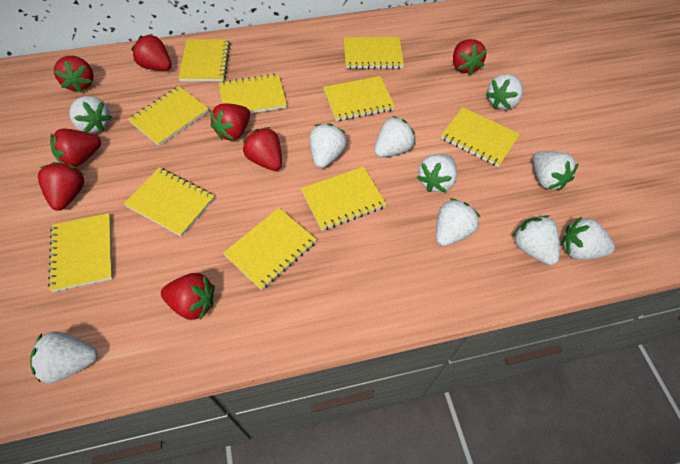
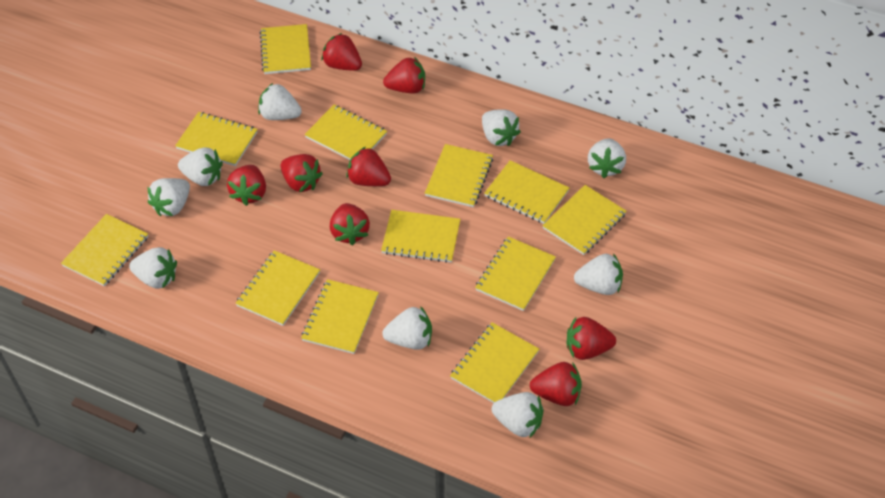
white strawberry: 10 -> 9
yellow notebook: 10 -> 12

